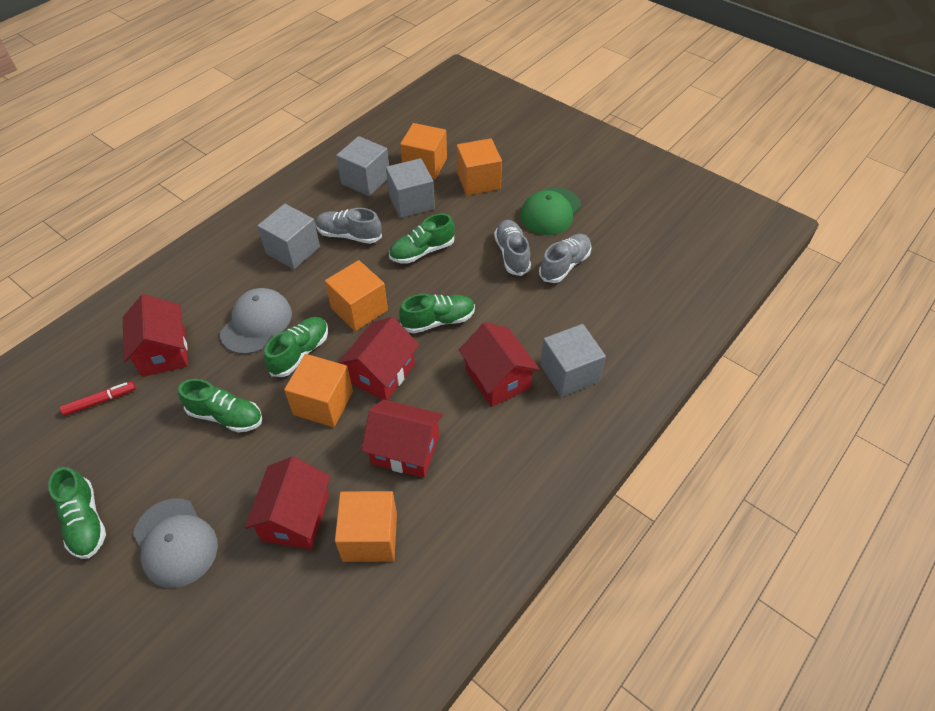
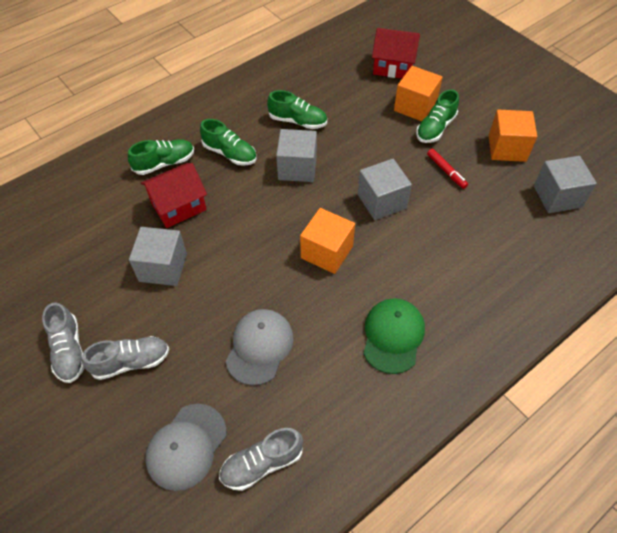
green shoe: 5 -> 4
orange cube: 5 -> 3
red house: 5 -> 2

